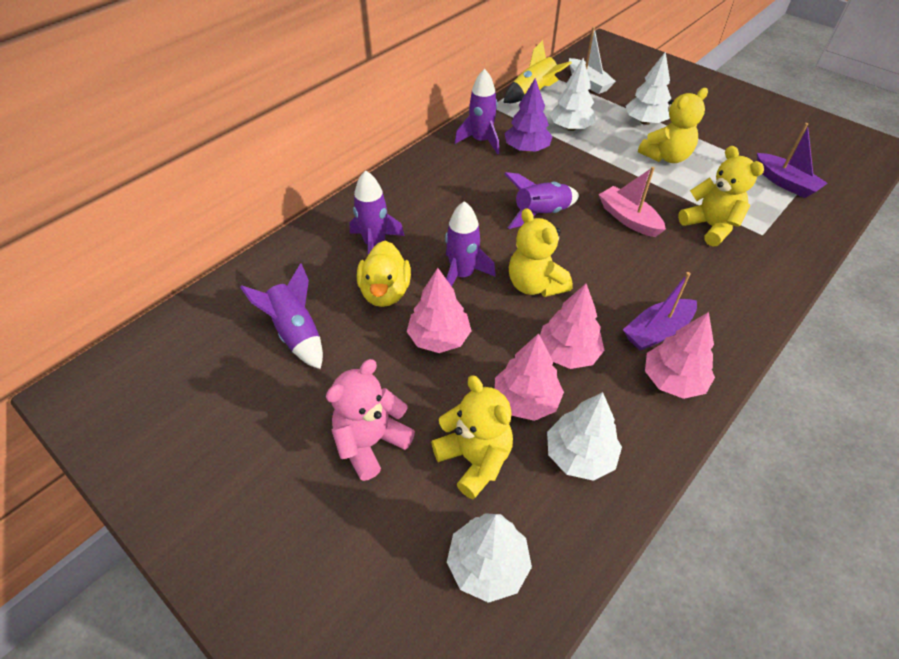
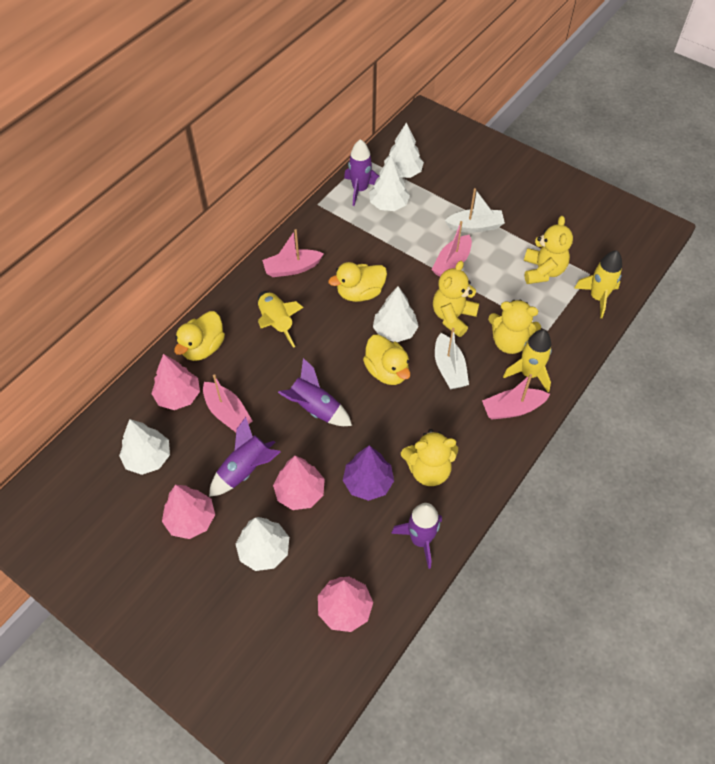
pink boat: 1 -> 4
pink teddy bear: 1 -> 0
purple boat: 2 -> 0
purple rocket: 5 -> 4
white boat: 1 -> 2
white tree: 4 -> 5
yellow duck: 1 -> 3
yellow rocket: 1 -> 3

